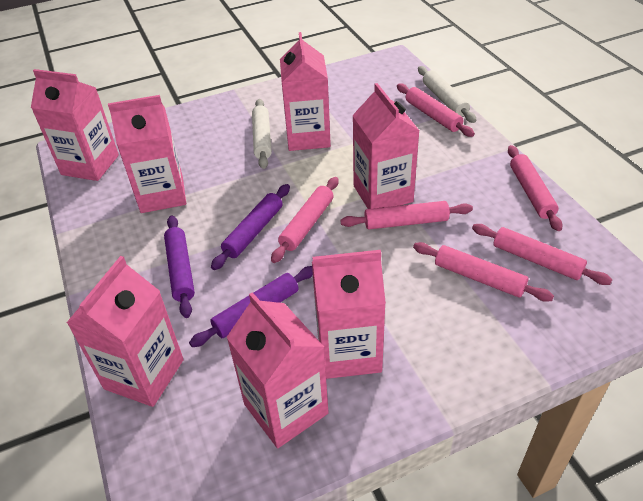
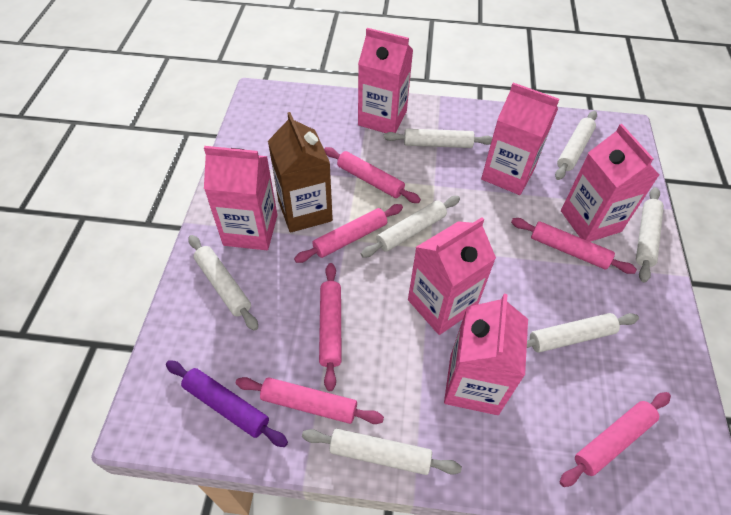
brown carton: 0 -> 1
pink carton: 7 -> 6
purple rolling pin: 3 -> 1
white rolling pin: 2 -> 7

